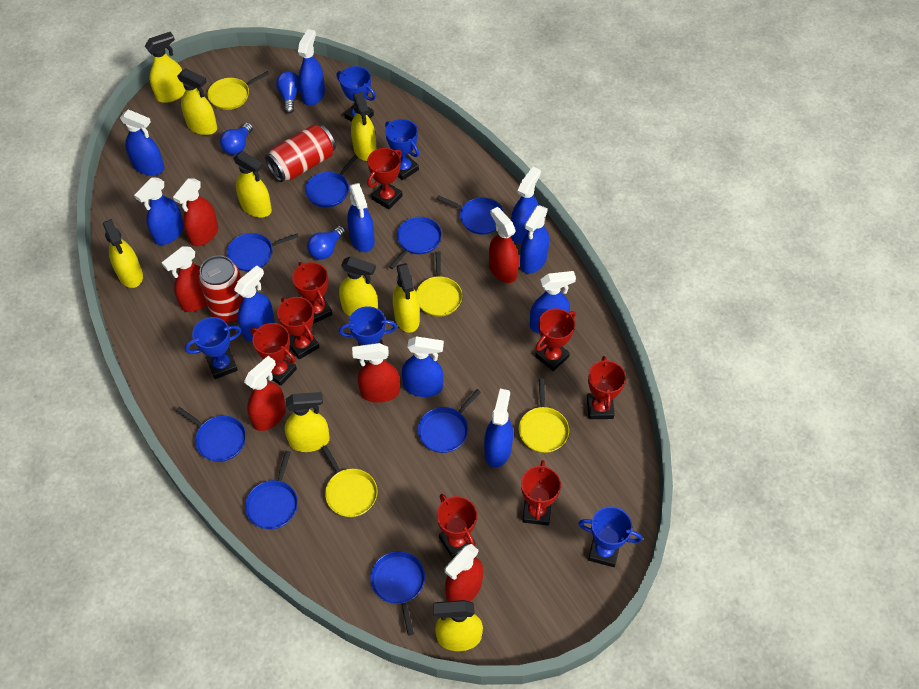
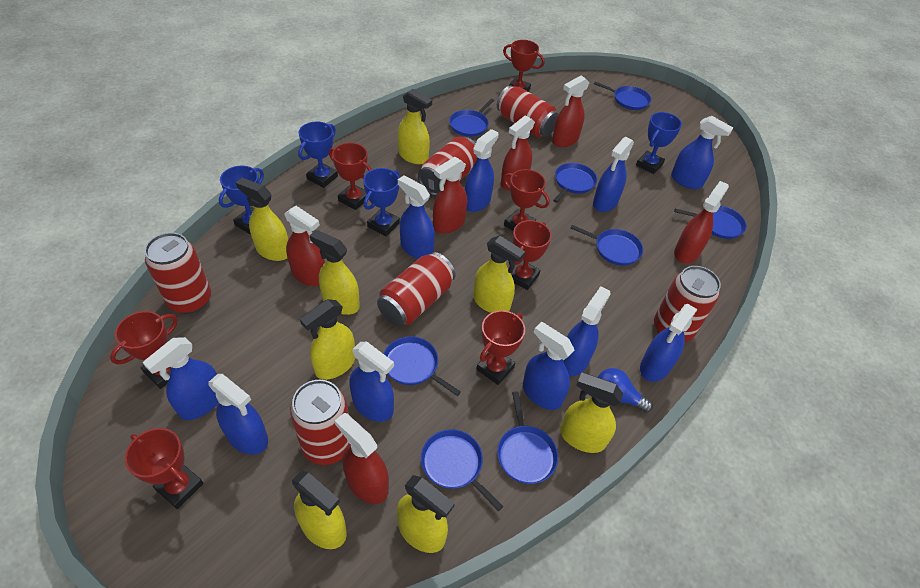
blue light bulb: 3 -> 1
blue trophy: 5 -> 4
red can: 2 -> 6
red trophy: 8 -> 7
yellow pan: 4 -> 0
yellow spray bottle: 9 -> 8

